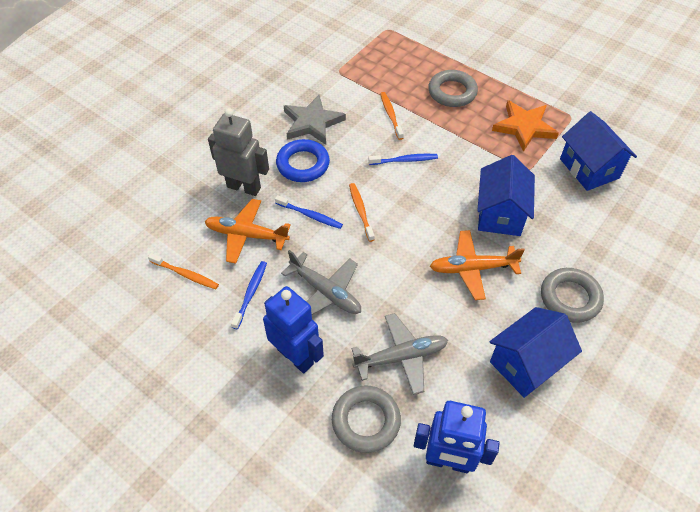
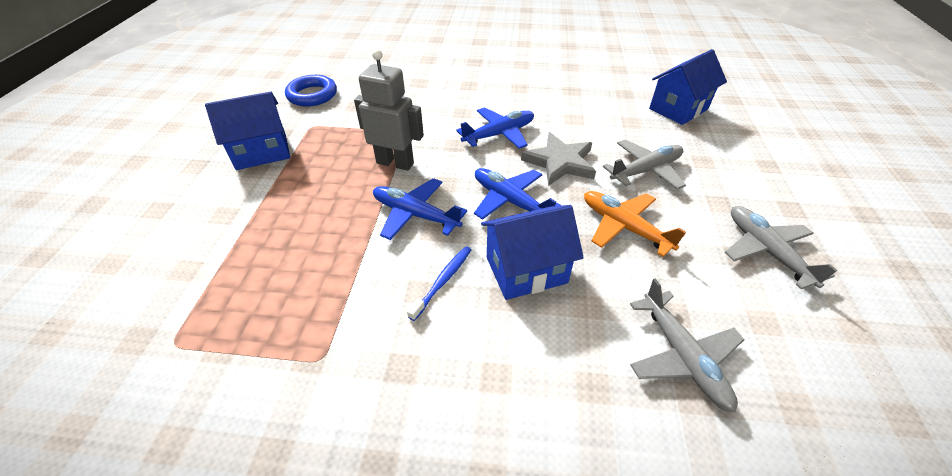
blue plane: 0 -> 3
blue robot: 2 -> 0
blue toothbrush: 3 -> 1
grey plane: 2 -> 3
grey ring: 3 -> 0
orange plane: 2 -> 1
orange star: 1 -> 0
orange toothbrush: 3 -> 0

